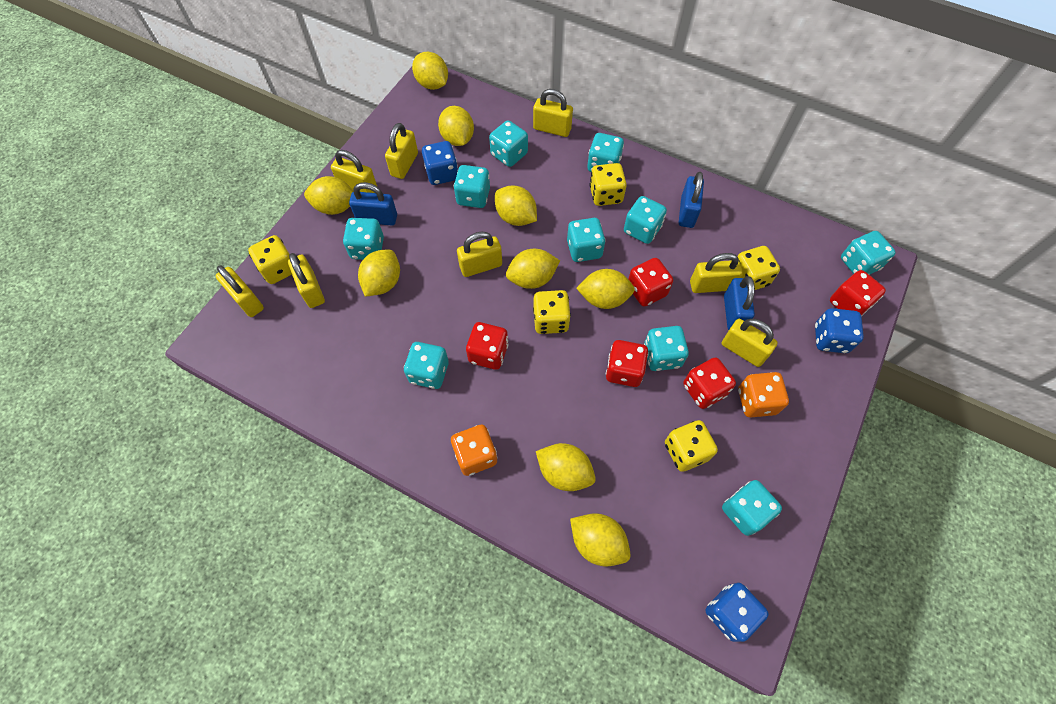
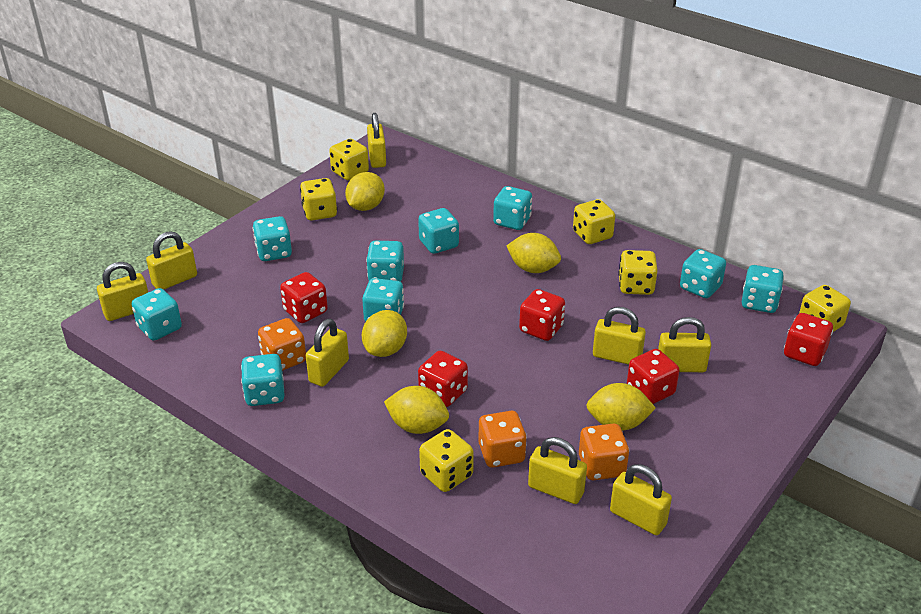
blue dice: 3 -> 0
blue padlock: 3 -> 0
orange dice: 2 -> 3
turquoise dice: 10 -> 9
yellow dice: 5 -> 6
yellow lemon: 9 -> 5

